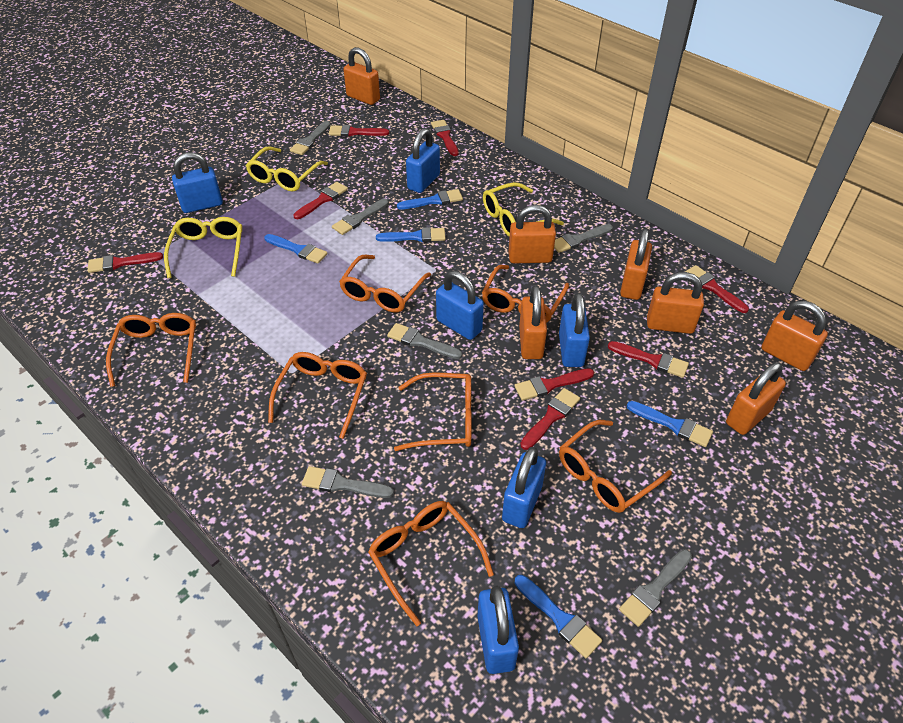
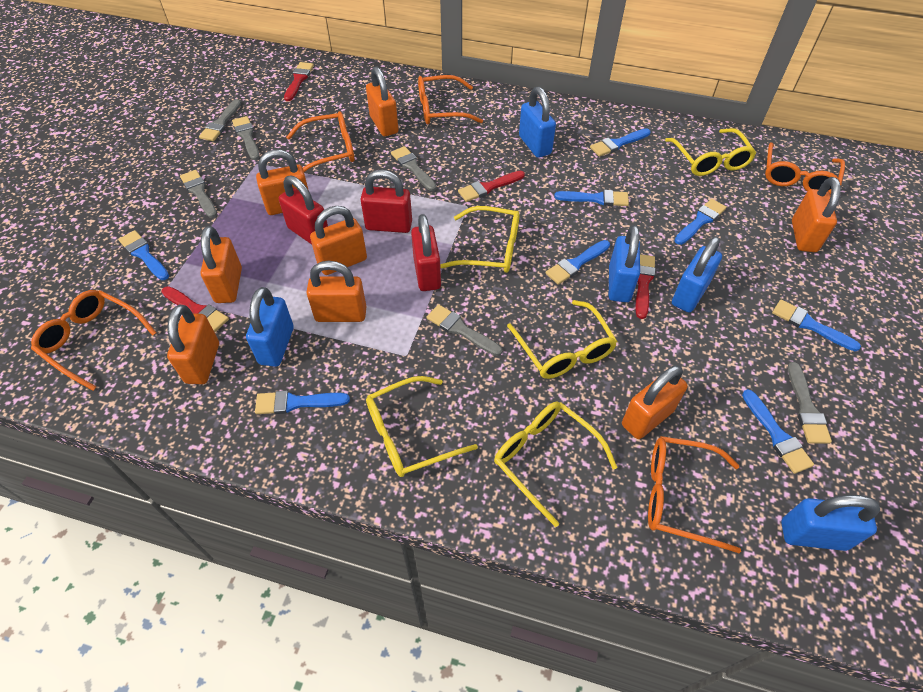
blue brush: 5 -> 8
blue padlock: 6 -> 5
orange glasses: 7 -> 5
orange padlock: 7 -> 8
red brush: 8 -> 4
red padlock: 0 -> 3
yellow glasses: 3 -> 5

